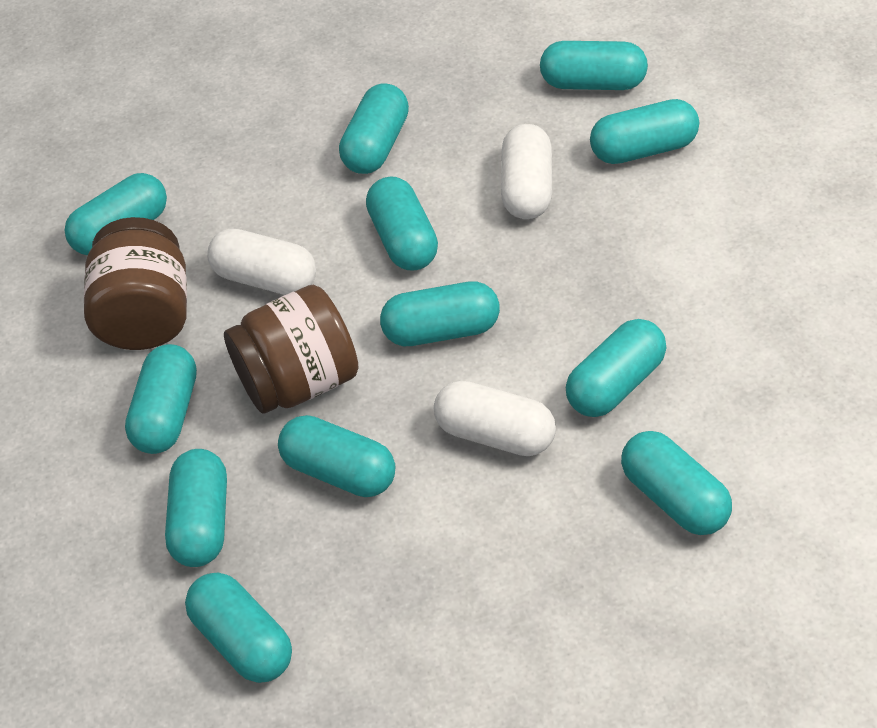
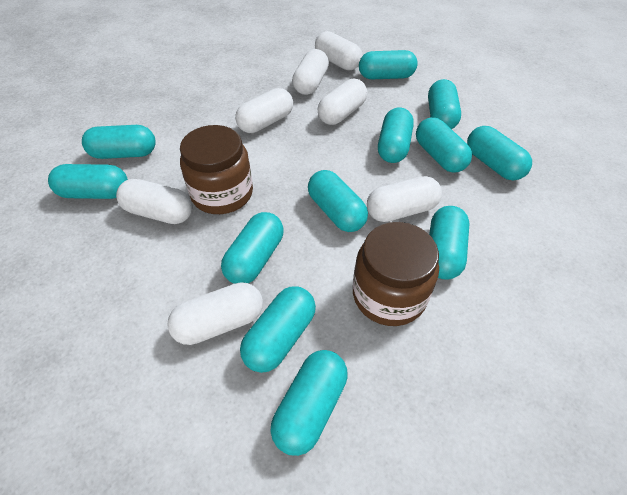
white capsule: 3 -> 7

